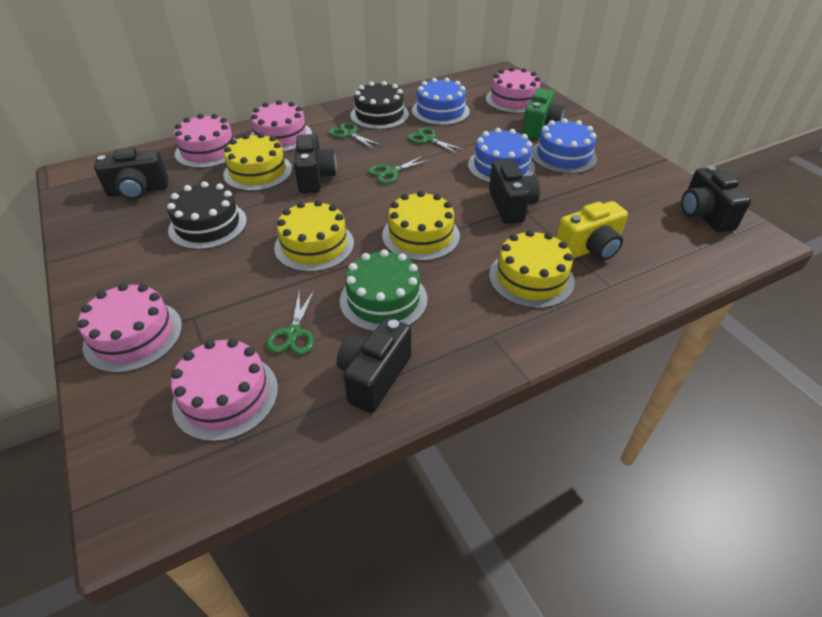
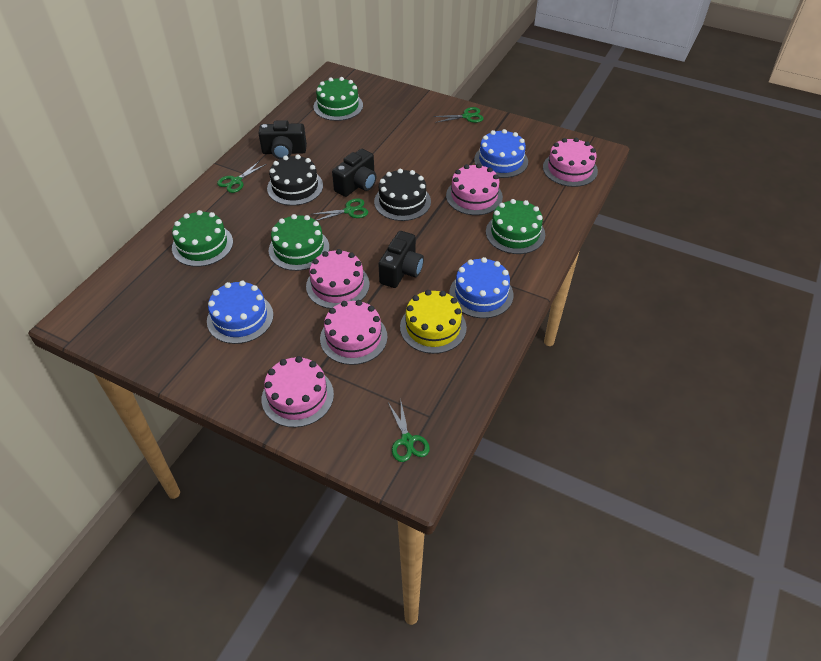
black camera: 5 -> 3
green cake: 1 -> 4
green camera: 1 -> 0
yellow cake: 4 -> 1
yellow camera: 1 -> 0

